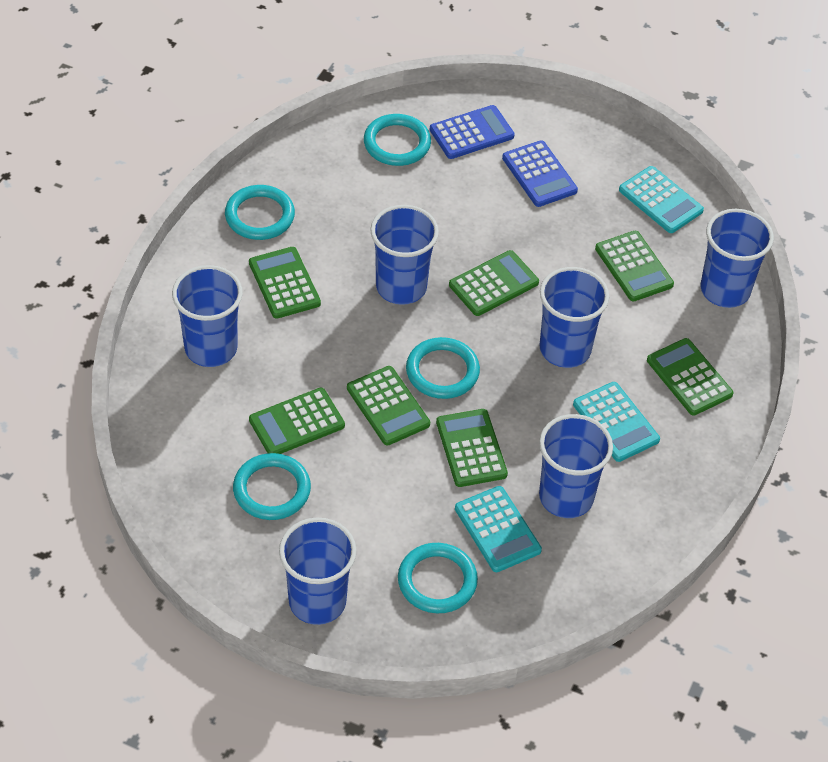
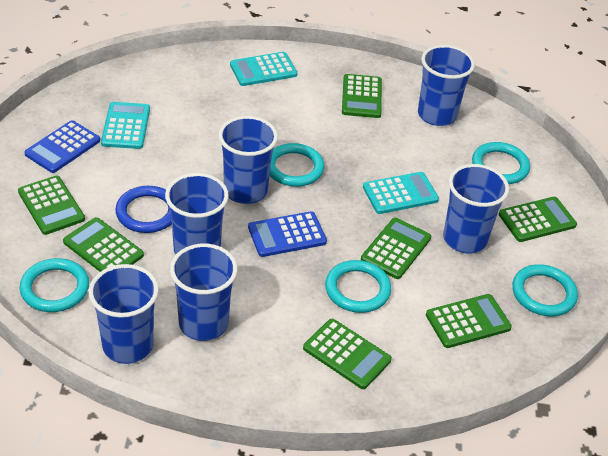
blue ring: 0 -> 1

